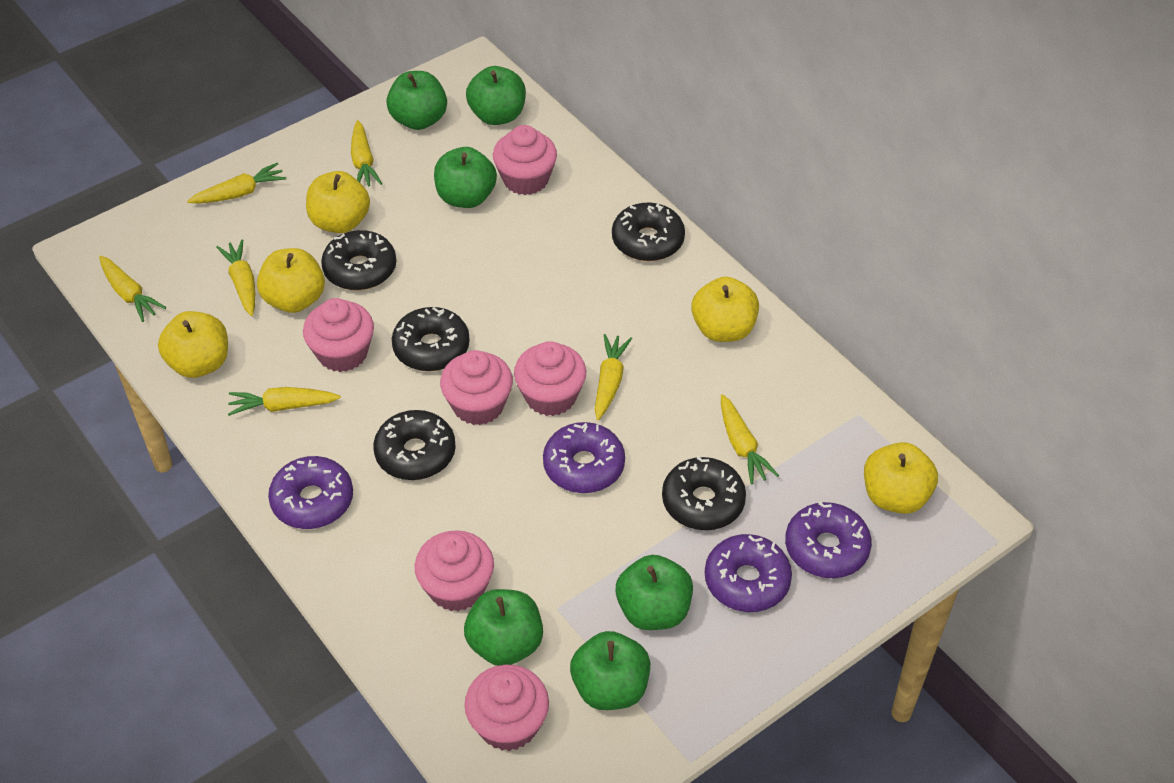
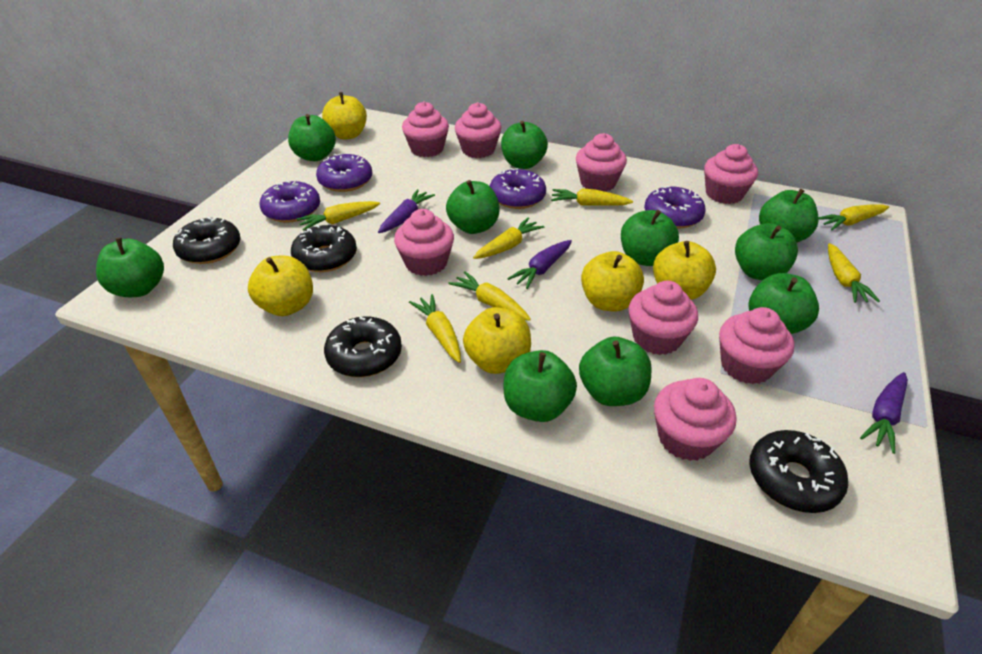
black donut: 5 -> 4
green apple: 6 -> 10
pink cupcake: 6 -> 8
purple carrot: 0 -> 3

